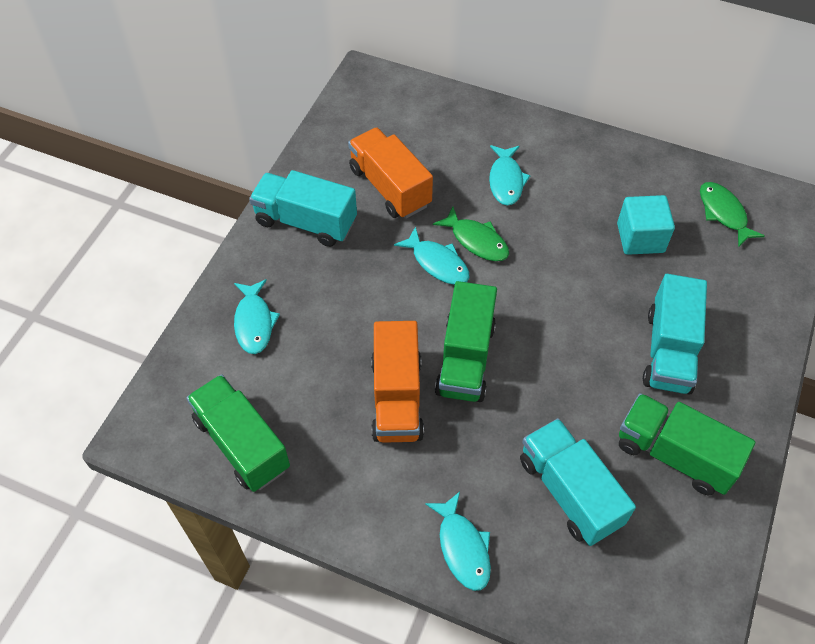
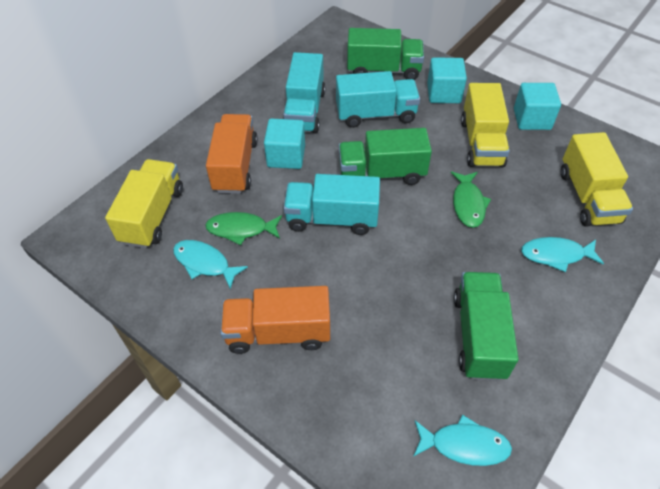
turquoise cube: 1 -> 3
turquoise fish: 4 -> 3
yellow truck: 0 -> 3

